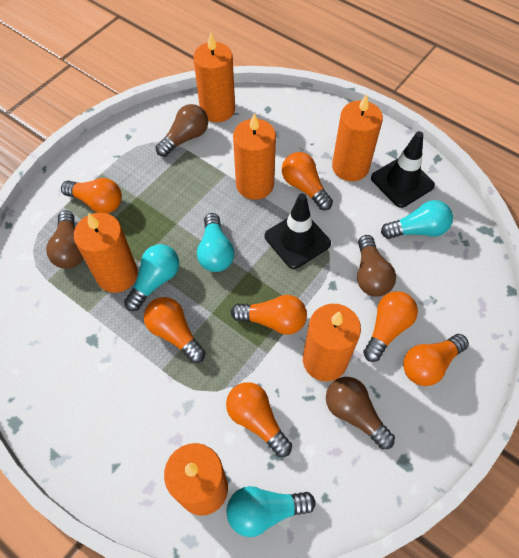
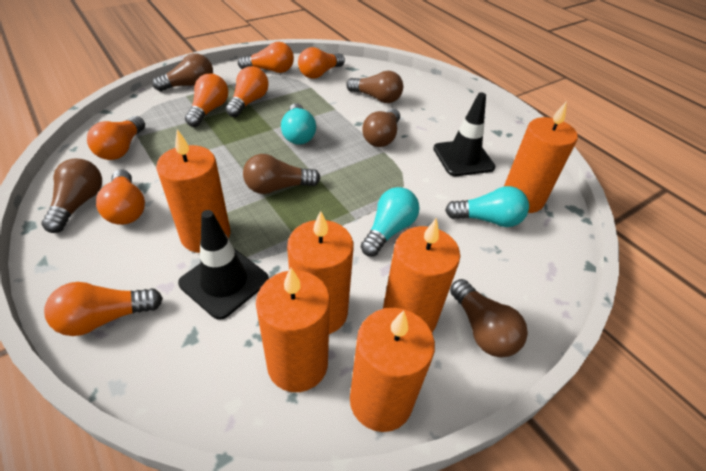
brown light bulb: 4 -> 6
turquoise light bulb: 4 -> 3

